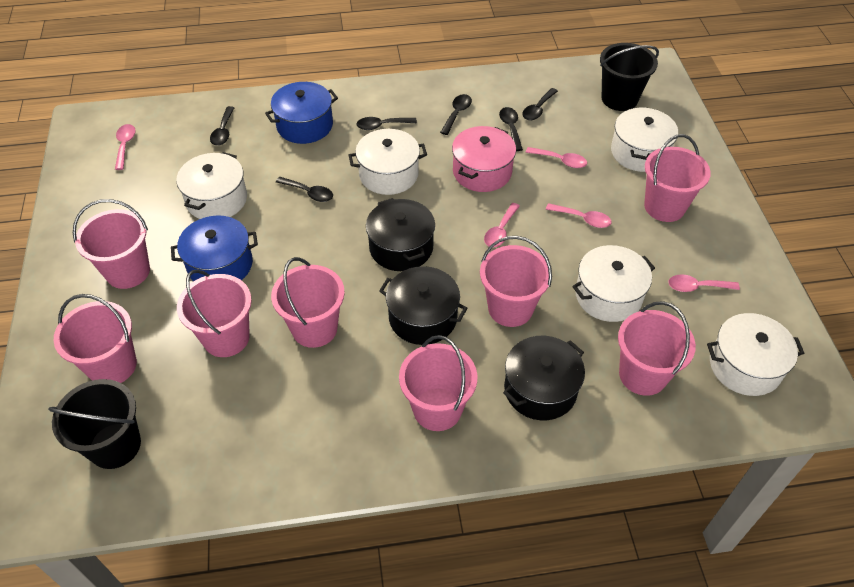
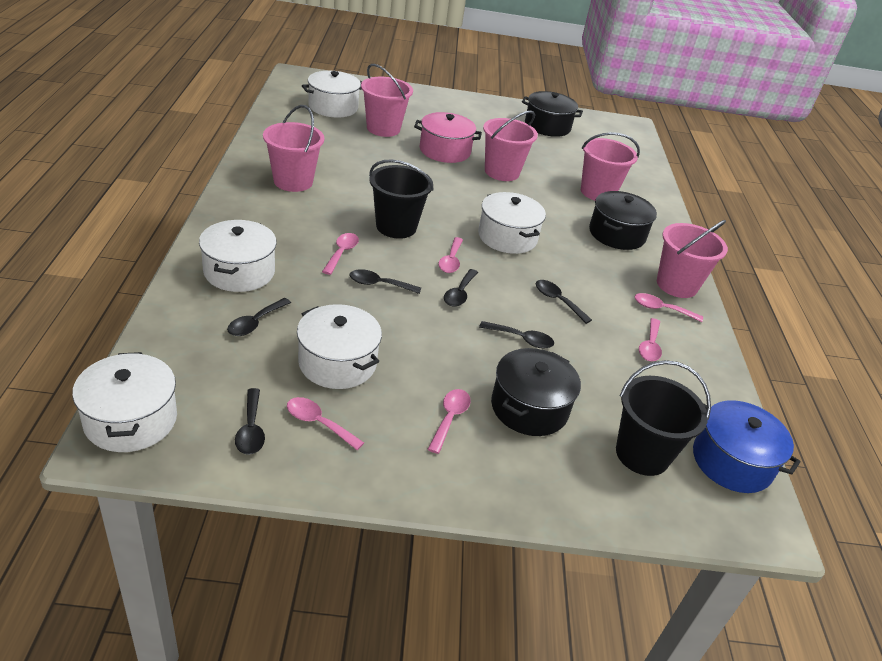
blue pot: 2 -> 1
pink bucket: 8 -> 5
pink spoon: 5 -> 6

